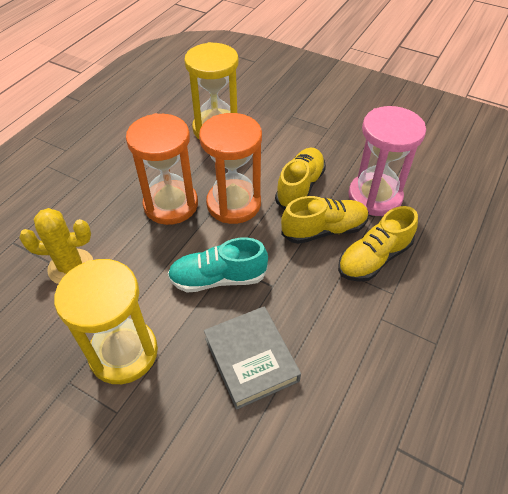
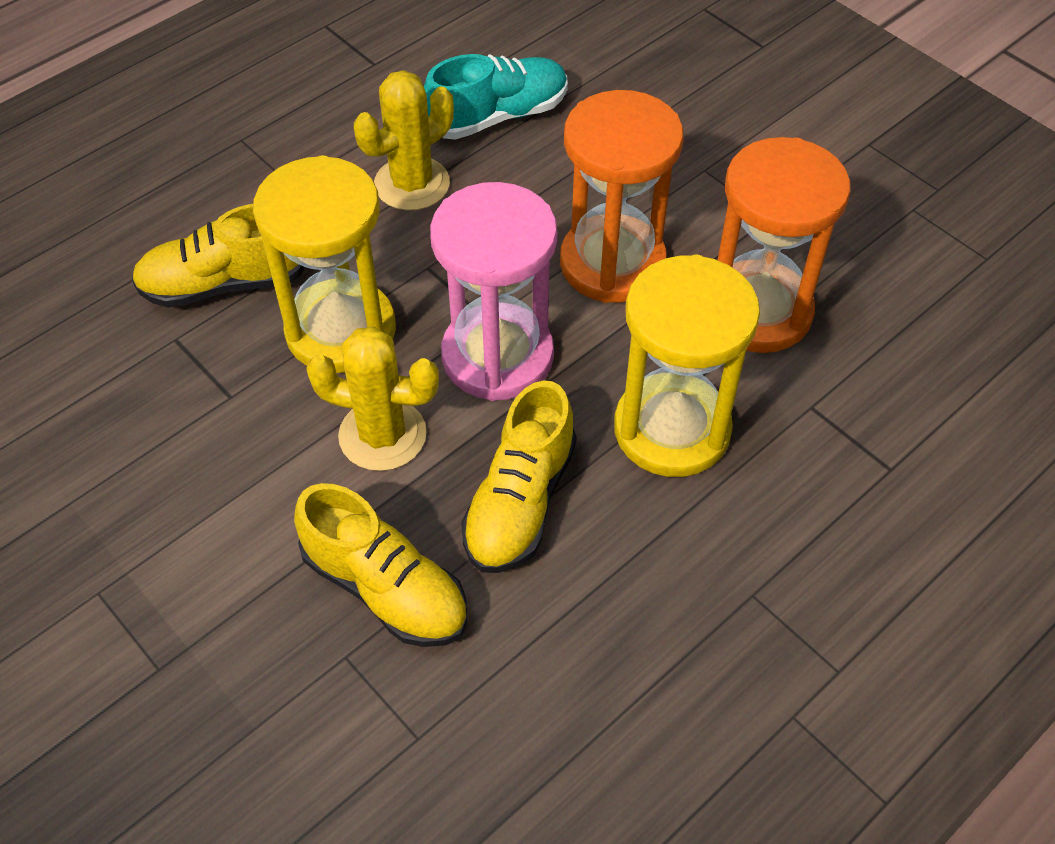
grey book: 1 -> 0
yellow cactus: 1 -> 2

